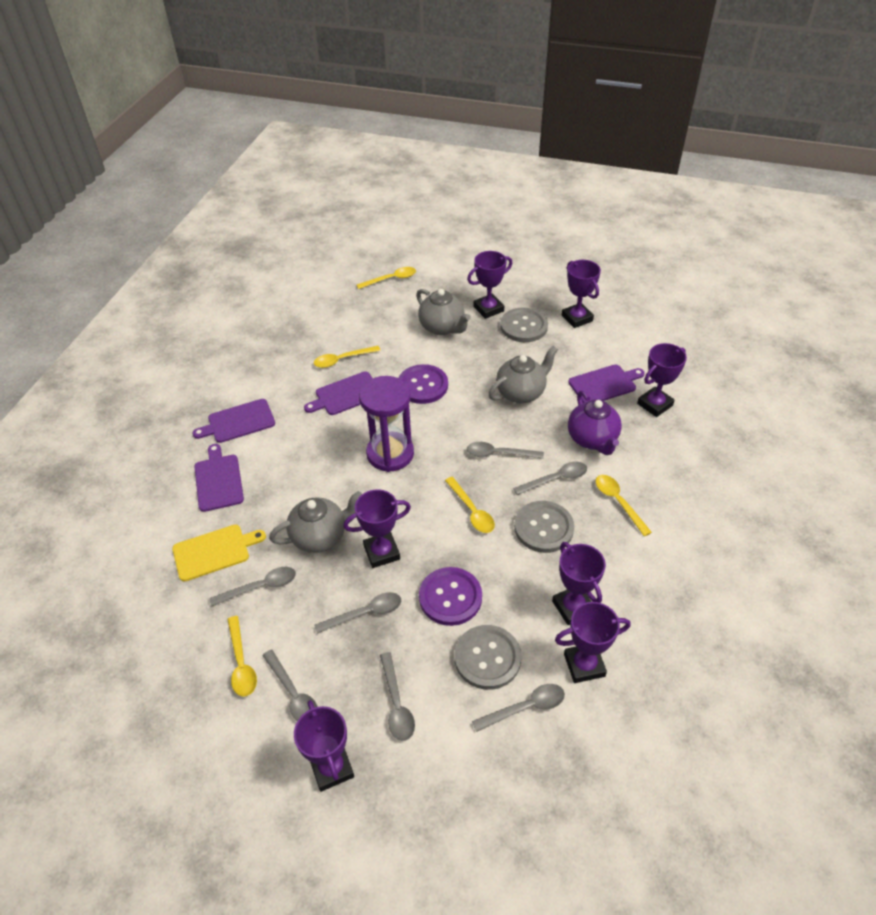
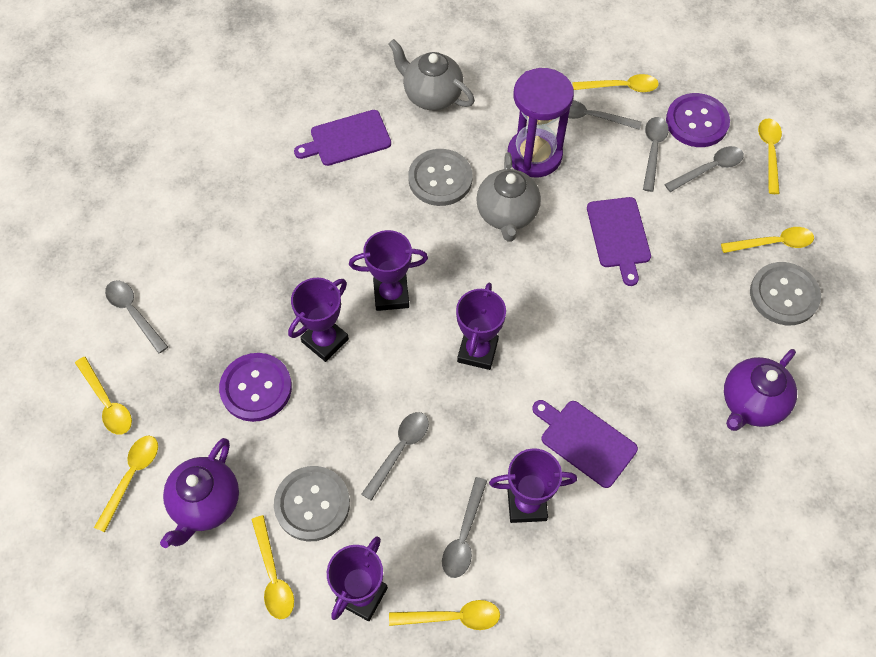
grey spoon: 7 -> 6
grey teapot: 3 -> 2
purple cutting board: 4 -> 3
purple teapot: 1 -> 2
purple trophy: 7 -> 5
yellow cutting board: 1 -> 0
yellow spoon: 5 -> 7

